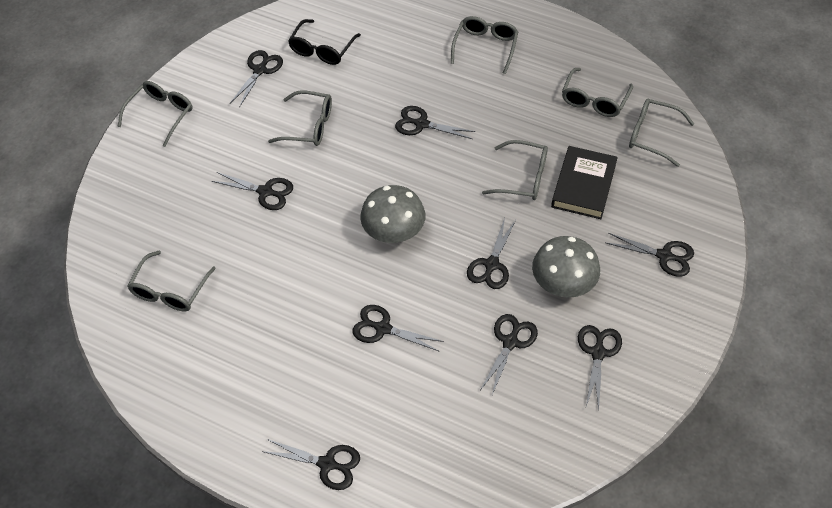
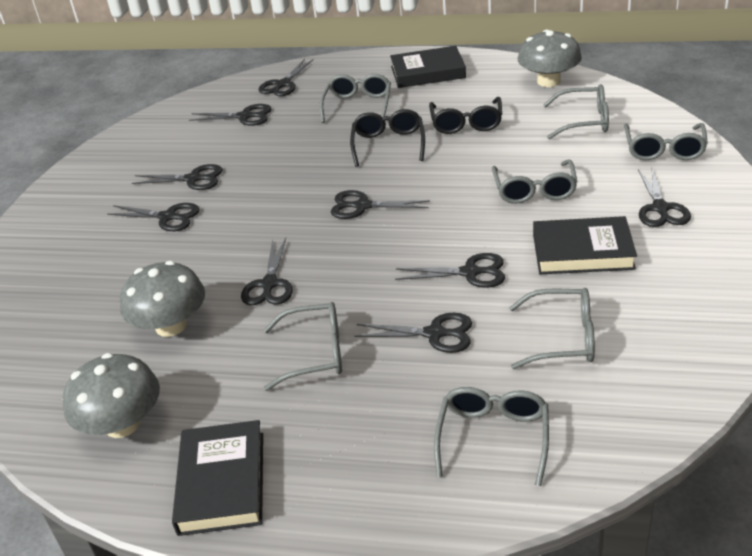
black book: 1 -> 3
black glasses: 1 -> 2
grey mushroom: 2 -> 3

